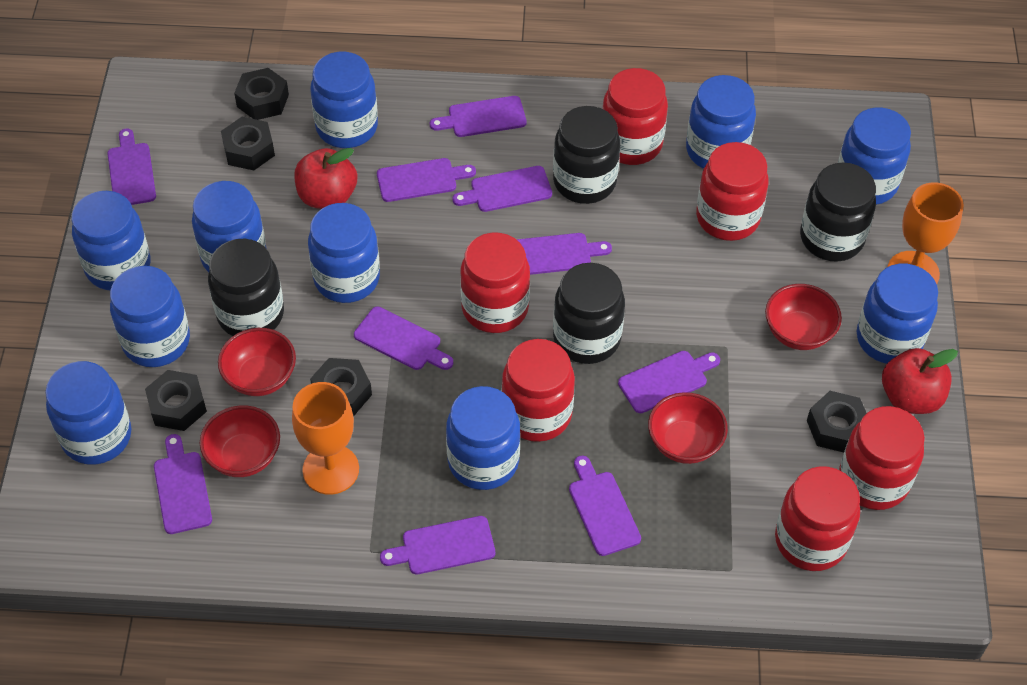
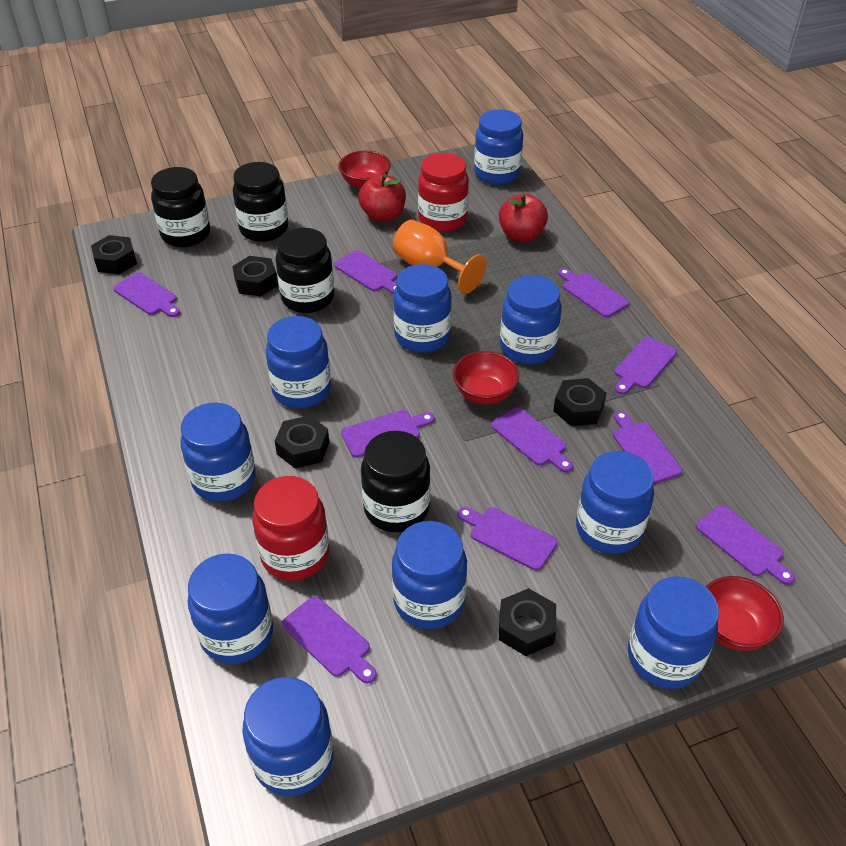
orange goblet: 2 -> 1
red bowl: 4 -> 3
red jar: 6 -> 2

